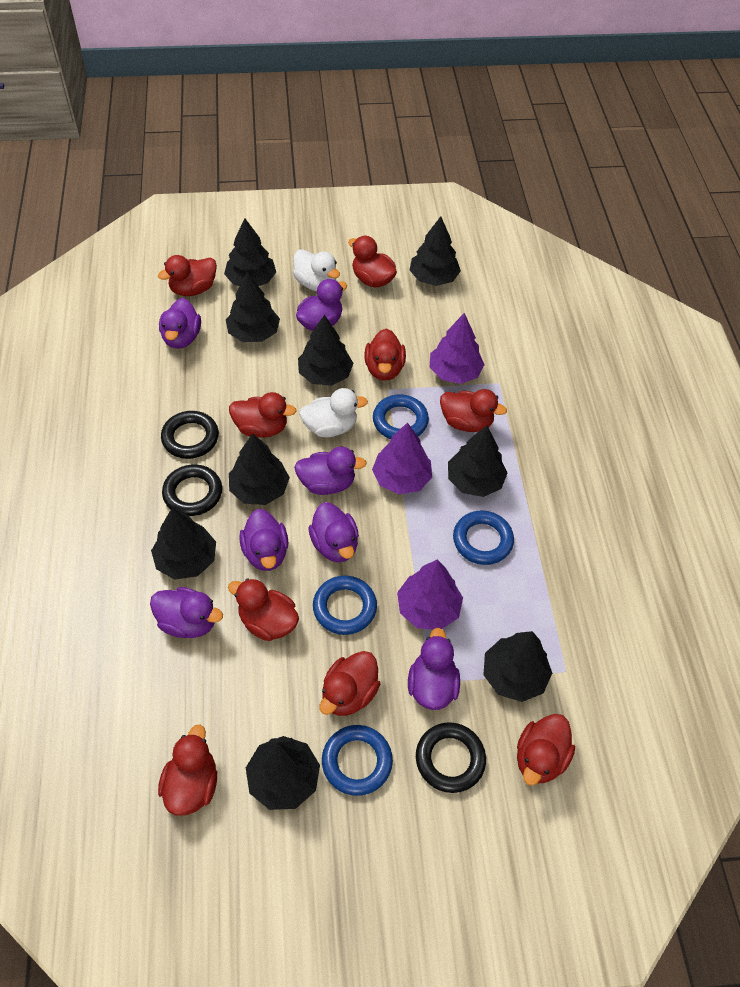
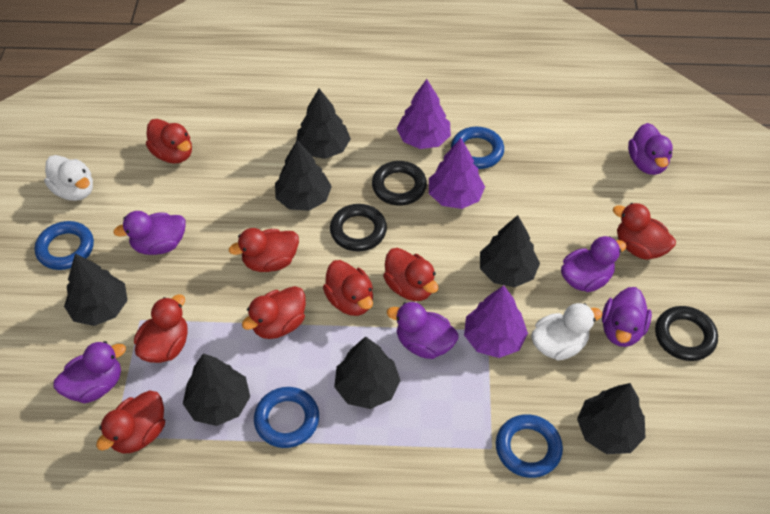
black tree: 9 -> 7
purple duck: 7 -> 6
red duck: 9 -> 8

